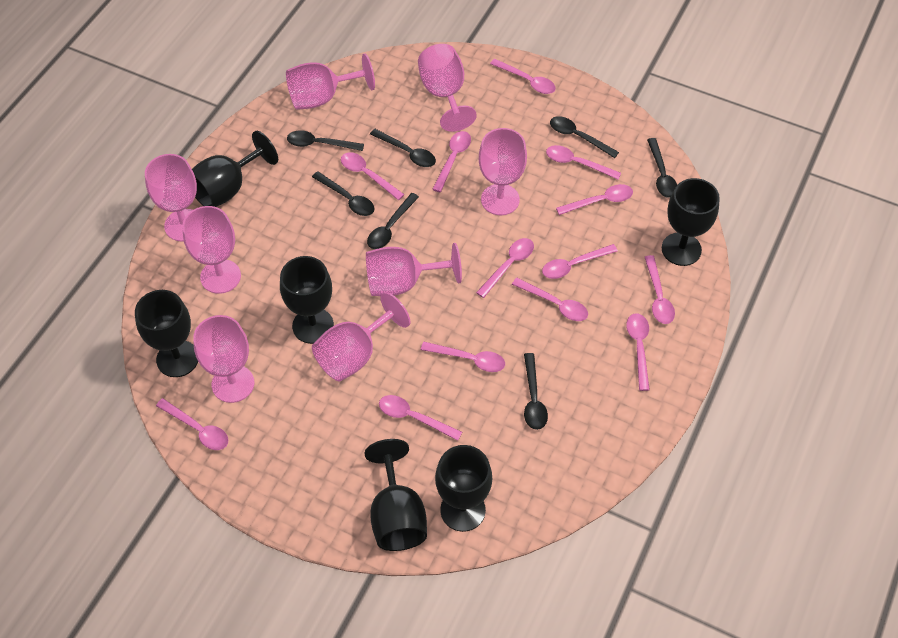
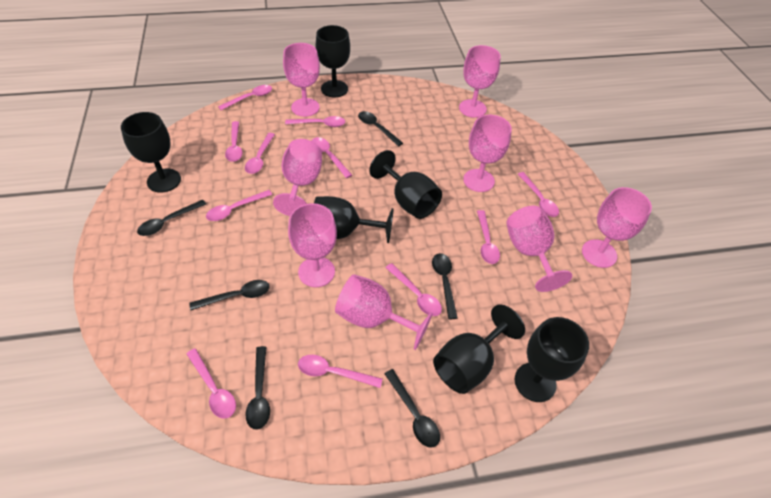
black spoon: 7 -> 6
pink spoon: 13 -> 11

